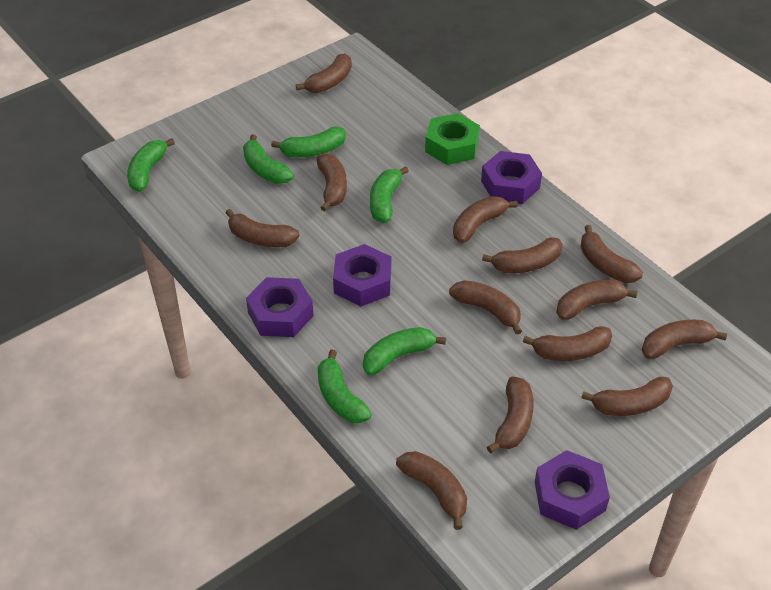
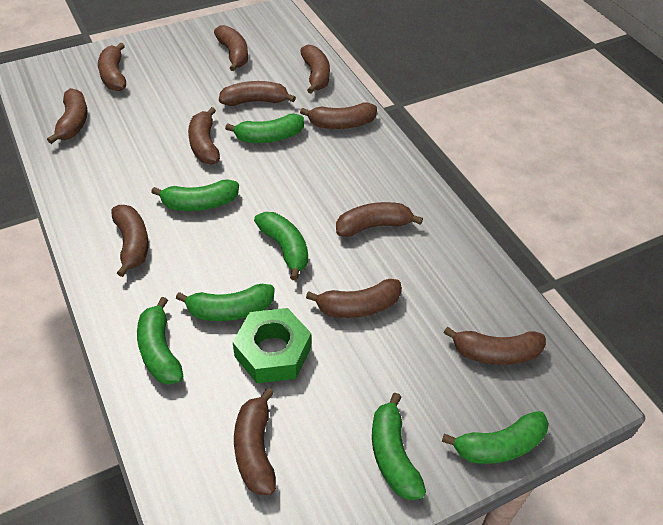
brown banana: 13 -> 12
green banana: 6 -> 7
purple nut: 4 -> 0

